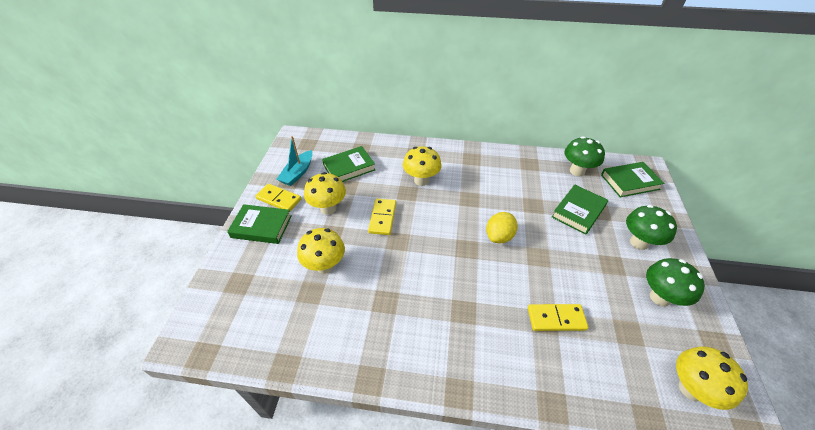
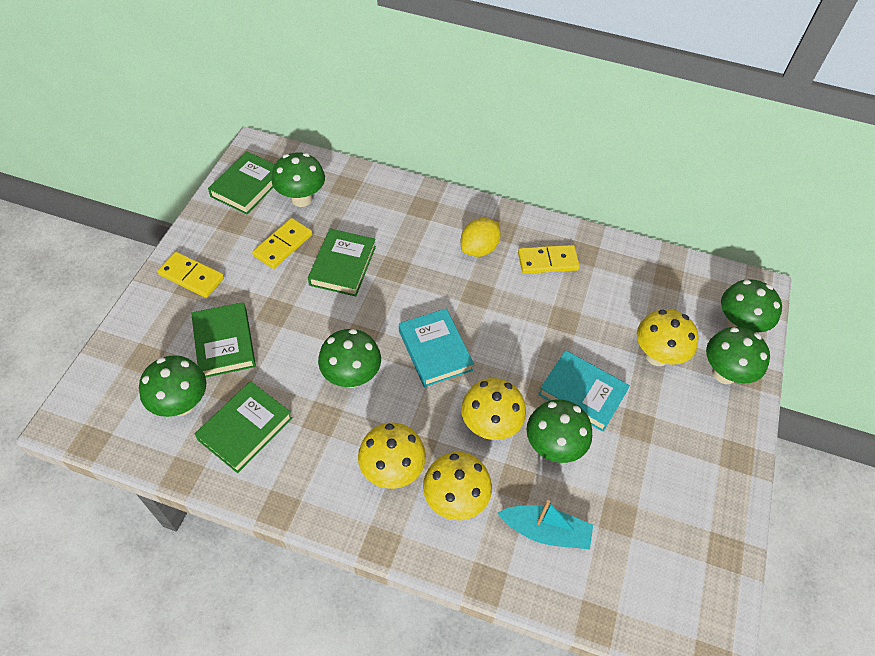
green mushroom: 3 -> 6
turquoise book: 0 -> 2

